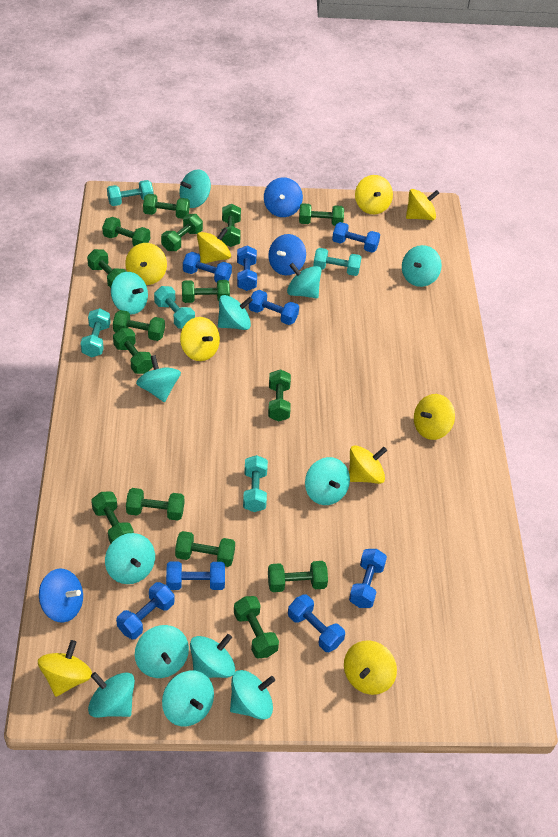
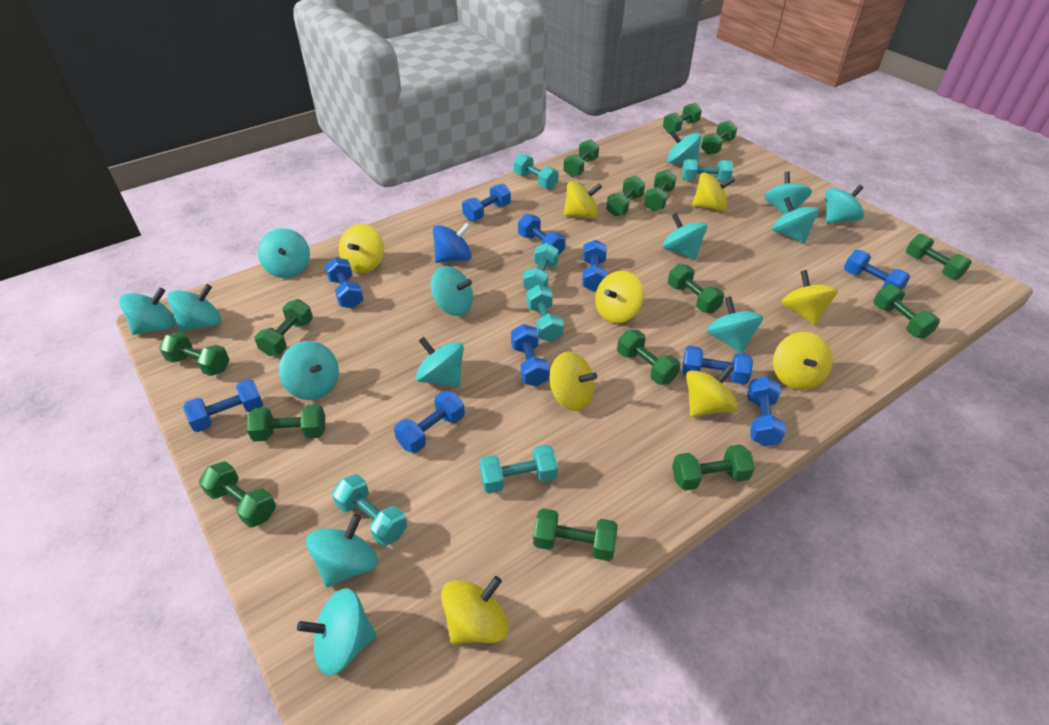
blue dumbbell: 8 -> 10
blue spinning top: 3 -> 1
turquoise dumbbell: 5 -> 6
turquoise spinning top: 13 -> 14

